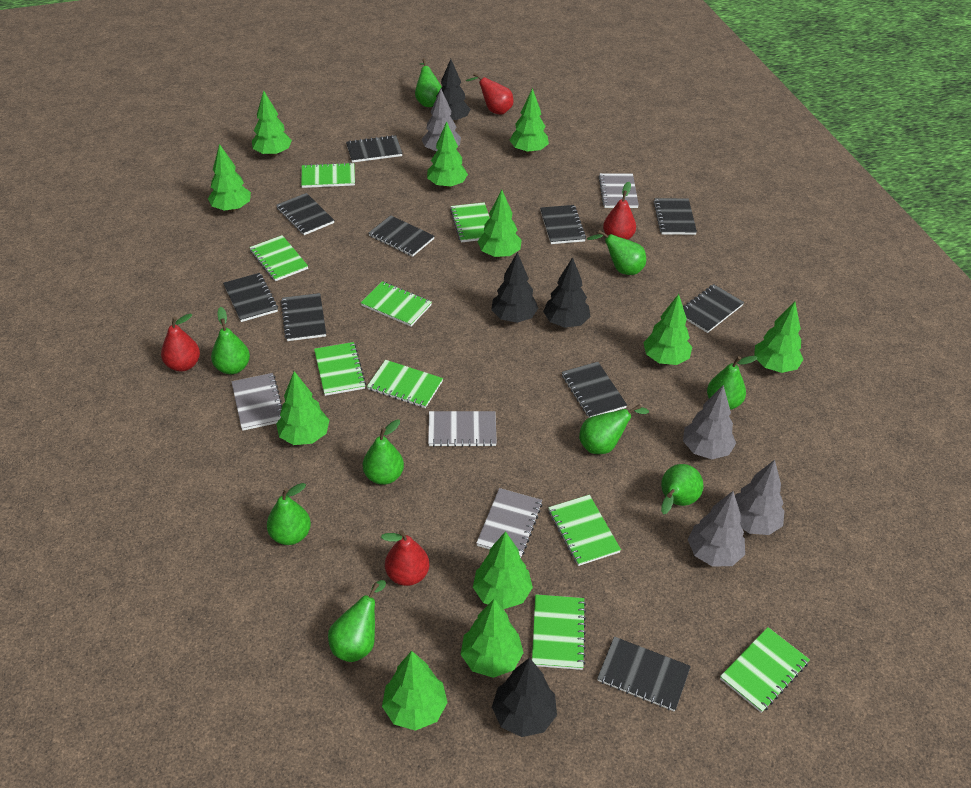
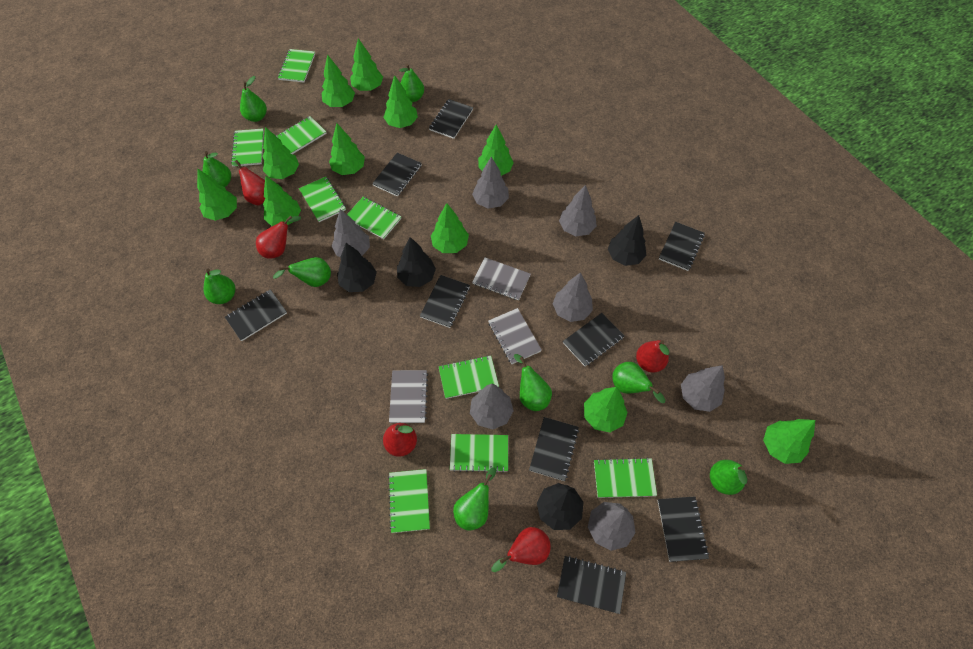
black notebook: 10 -> 9
grey notebook: 4 -> 3
grey tree: 4 -> 7
red pear: 4 -> 5

